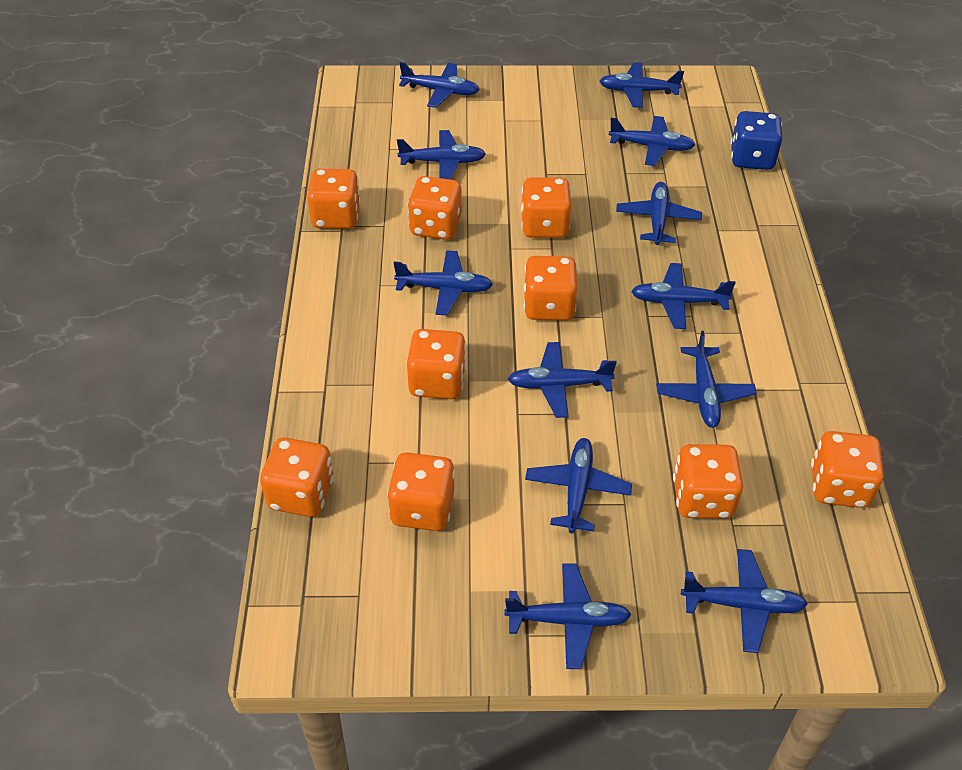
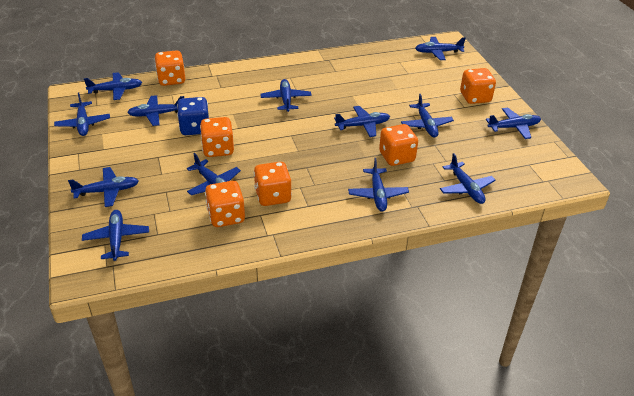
blue plane: 12 -> 13
orange dice: 9 -> 6

